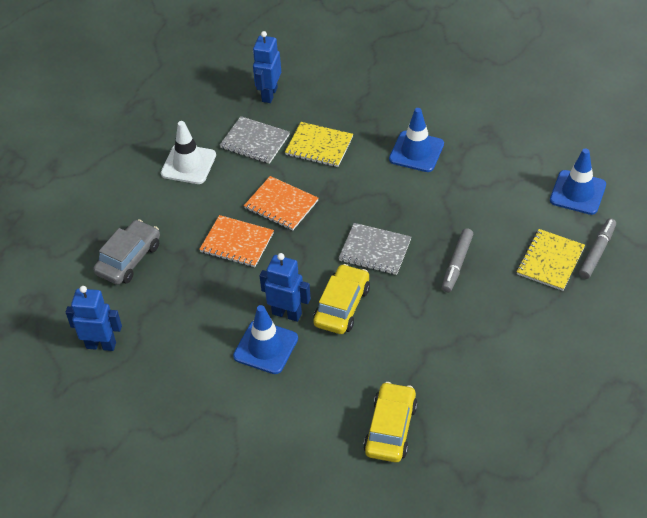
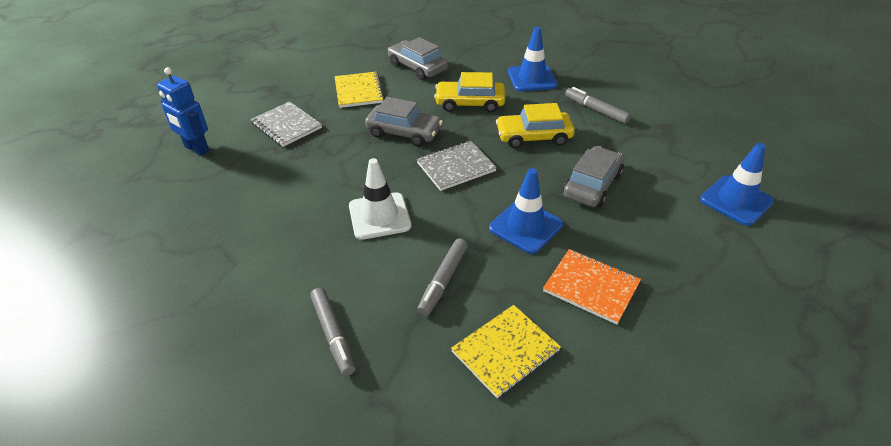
blue robot: 3 -> 1
grey car: 1 -> 3
grey marker: 2 -> 3
orange notebook: 2 -> 1

